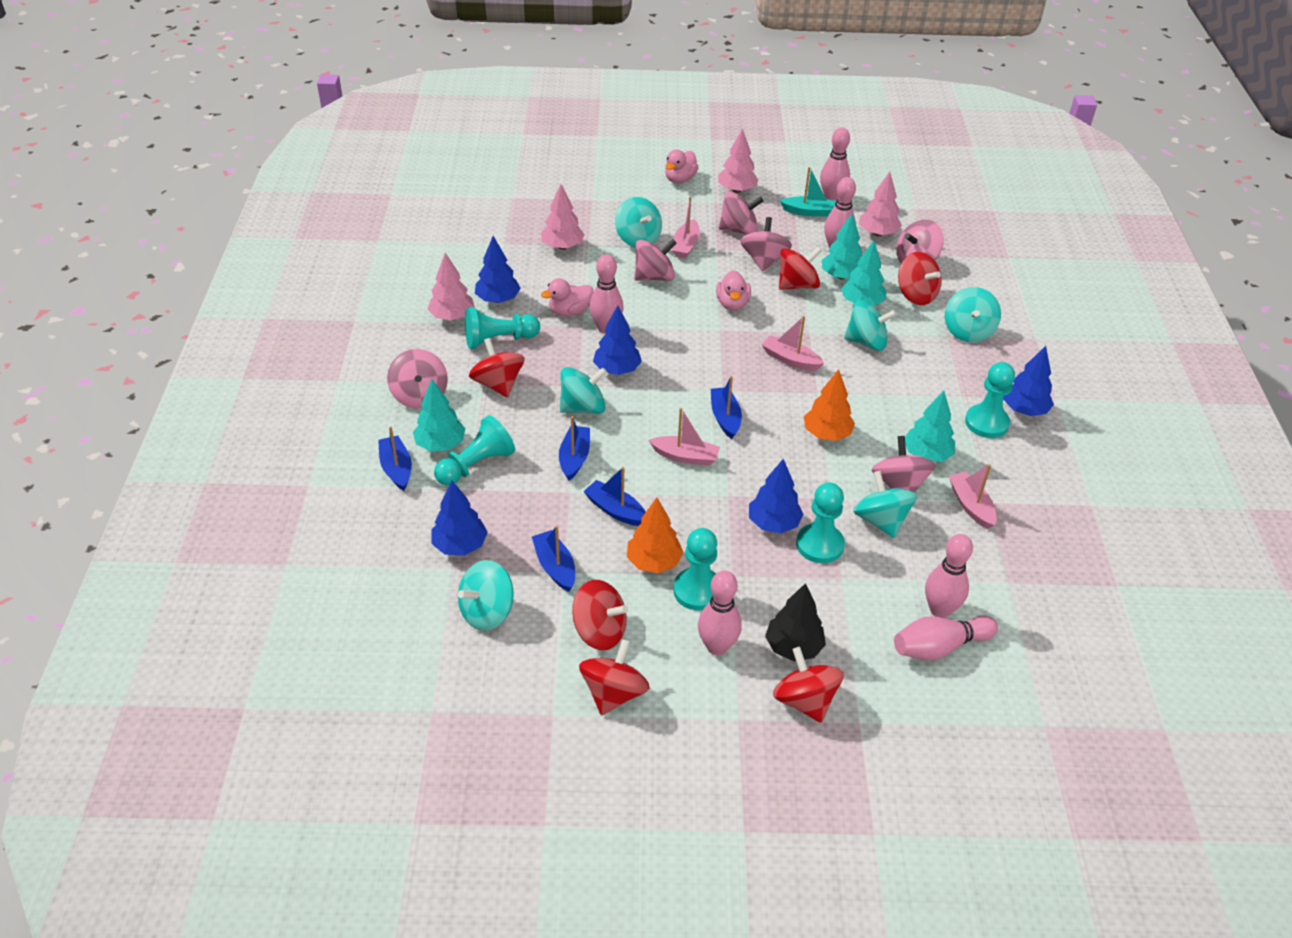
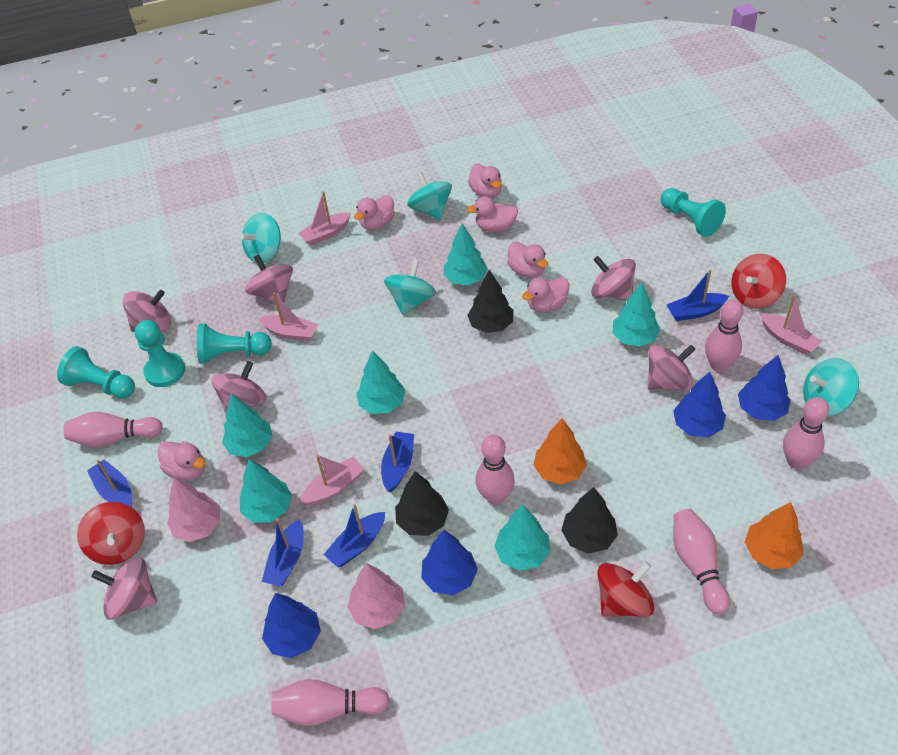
black tree: 1 -> 3
blue tree: 5 -> 4
pink duck: 3 -> 6
pink tree: 4 -> 2
red spinning top: 6 -> 3
turquoise boat: 1 -> 0
turquoise pawn: 5 -> 4
turquoise spinning top: 6 -> 4
turquoise tree: 4 -> 6

